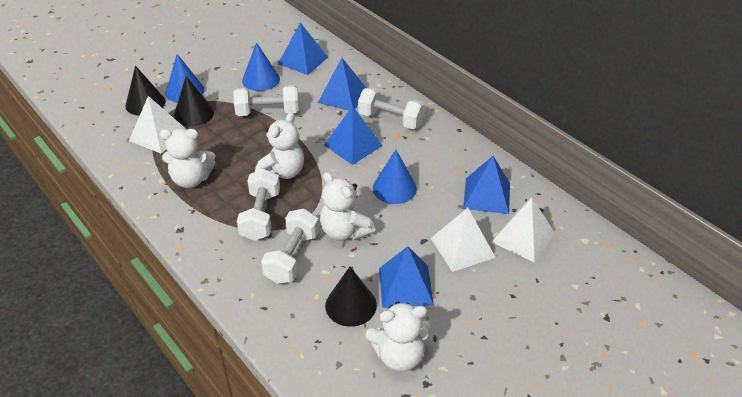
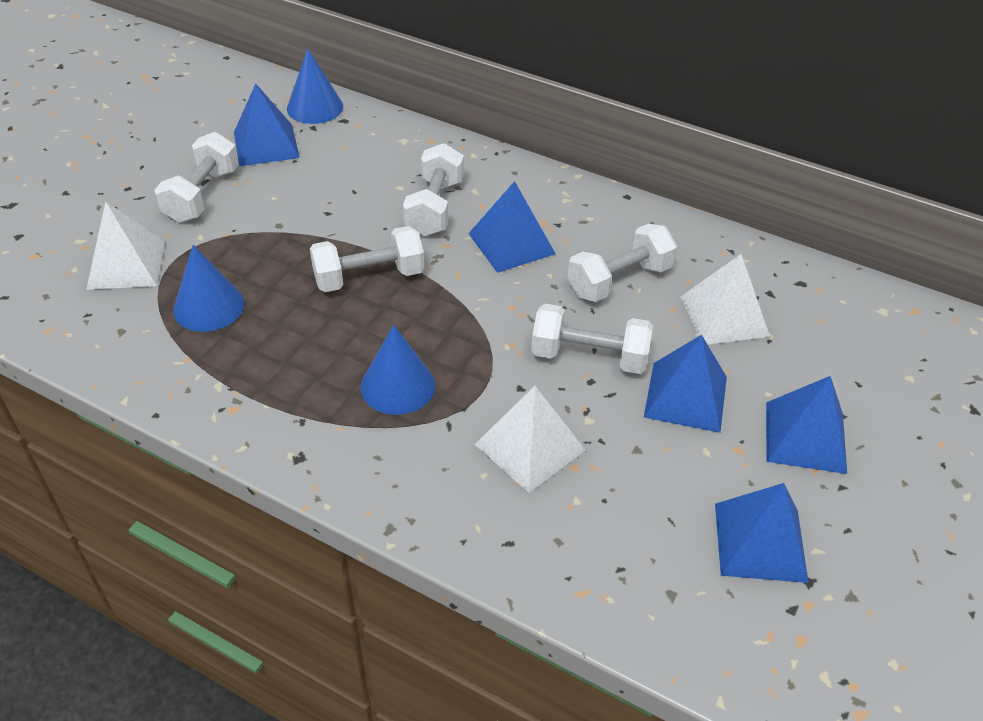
black cone: 3 -> 0
white dumbbell: 4 -> 5
white teddy bear: 4 -> 0

